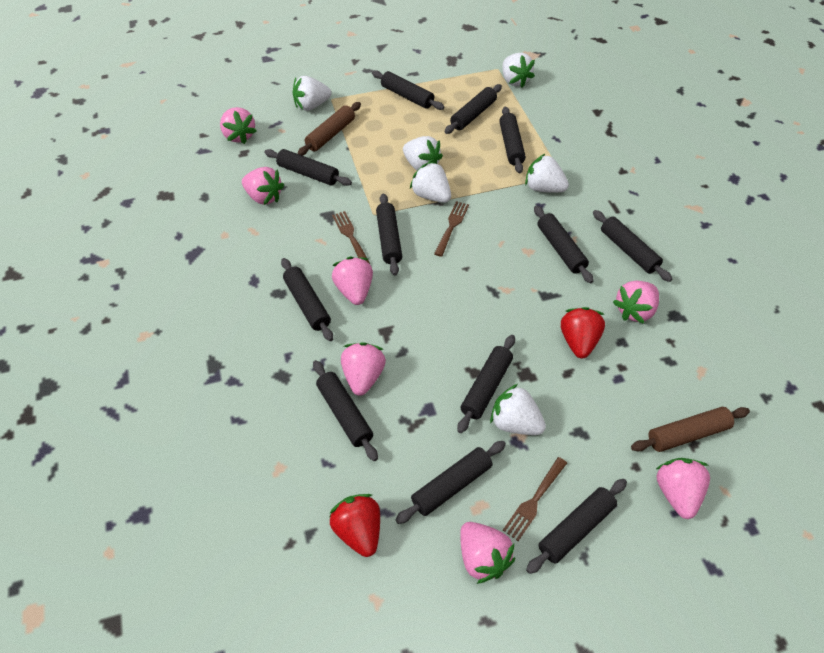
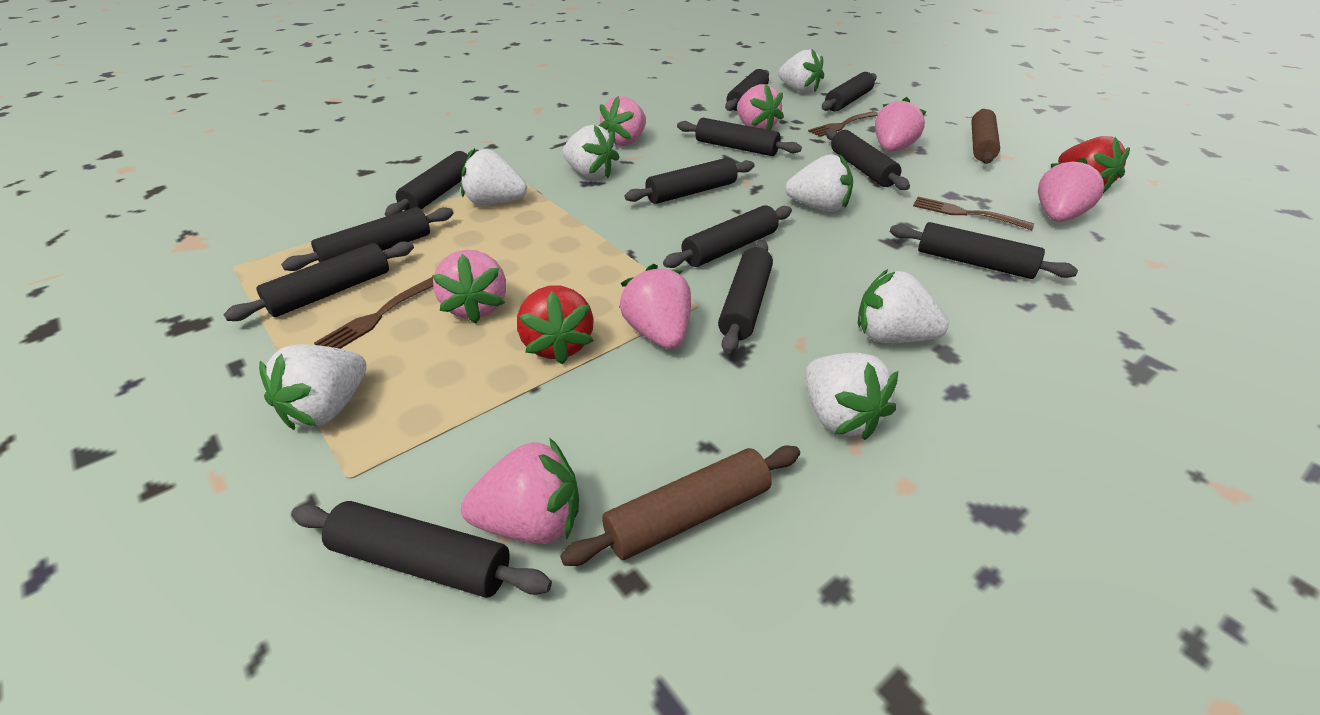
white strawberry: 6 -> 7

